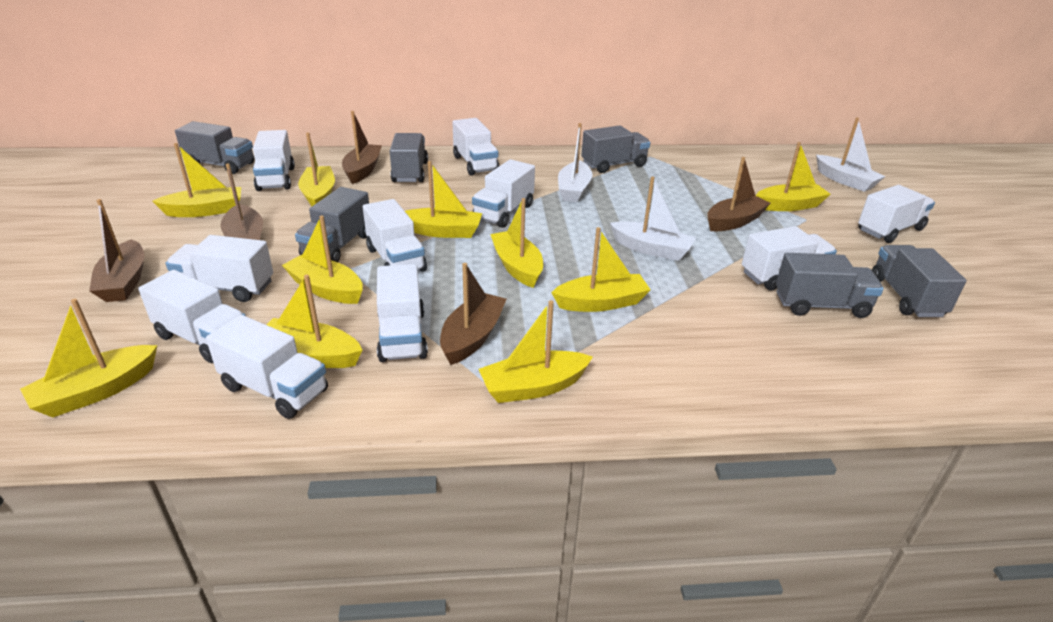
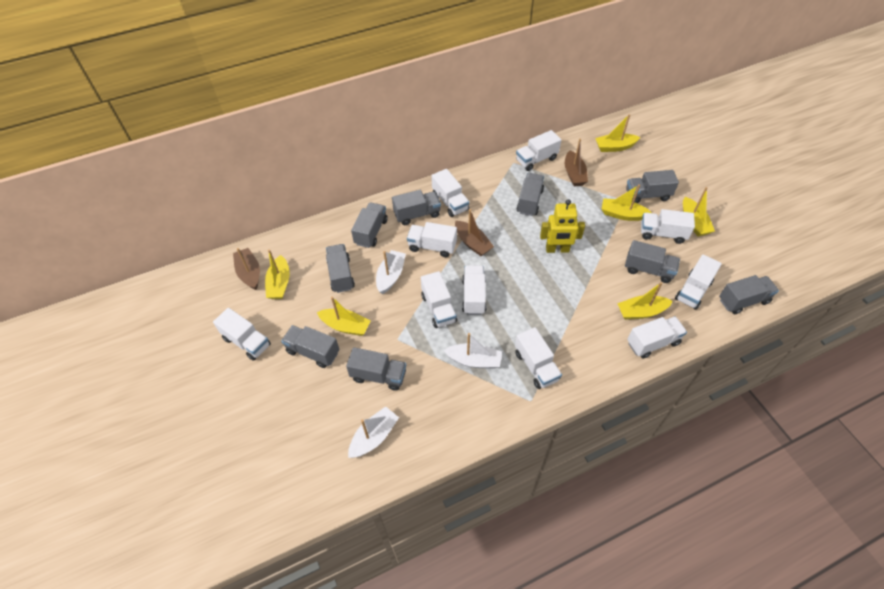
brown boat: 5 -> 3
grey truck: 6 -> 9
yellow boat: 10 -> 6
yellow robot: 0 -> 1

